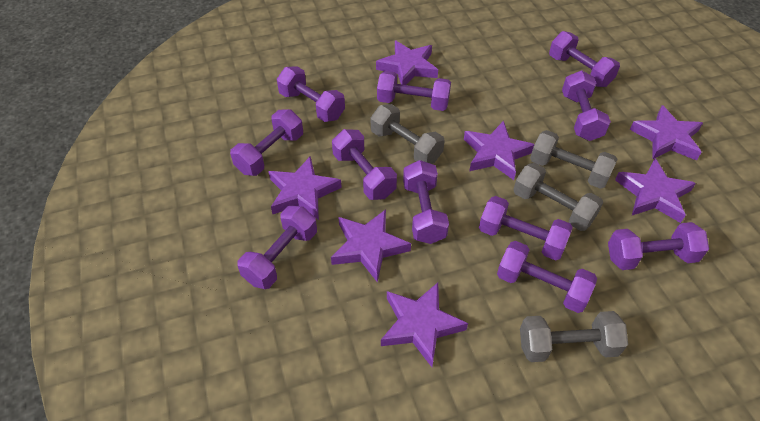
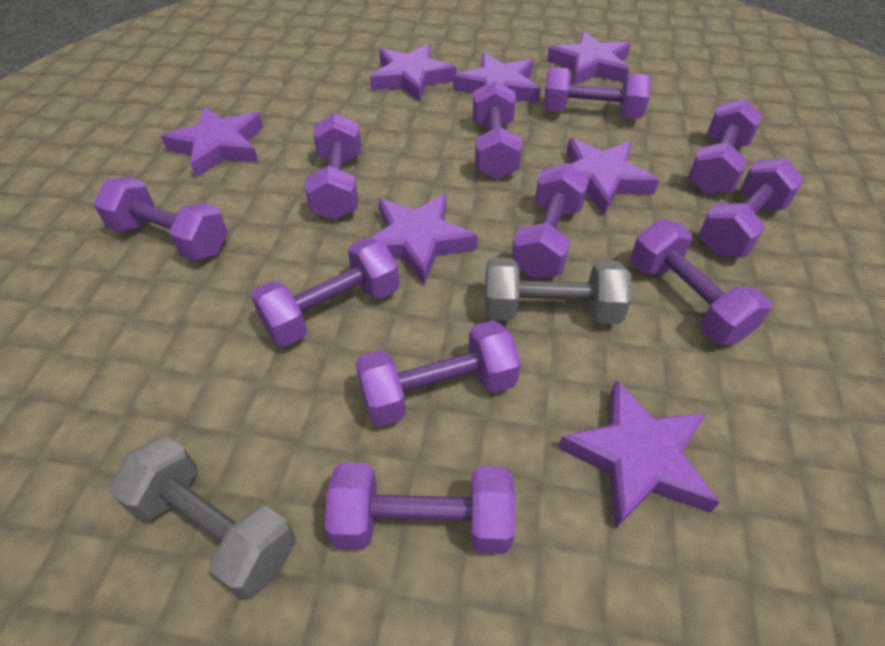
grey dumbbell: 4 -> 2

